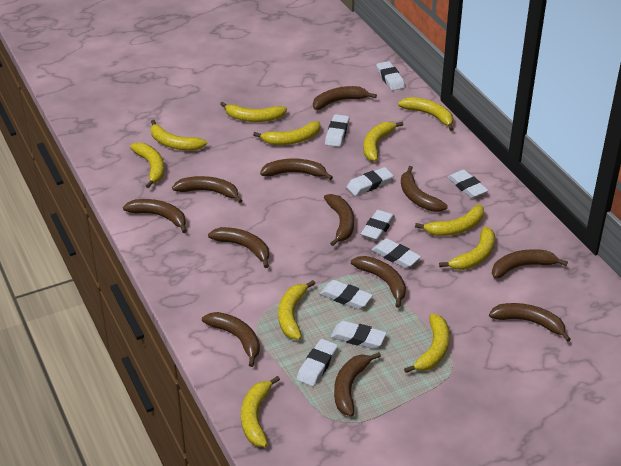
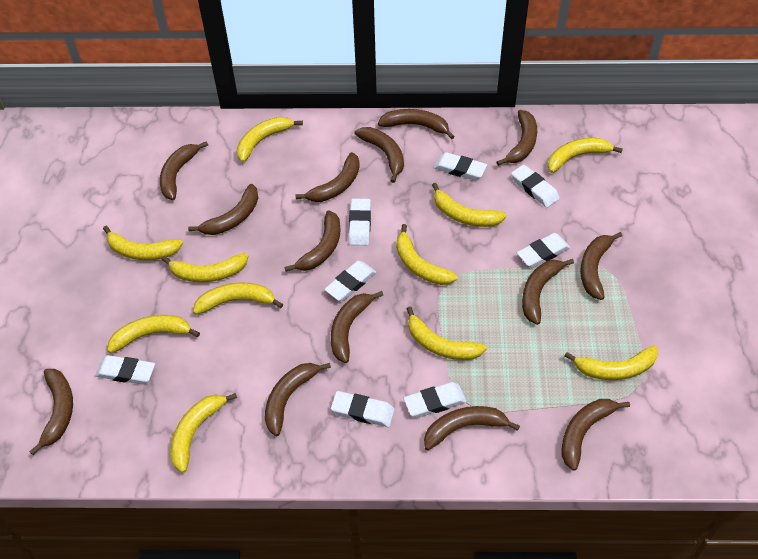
brown banana: 12 -> 14
white eraser: 9 -> 8

